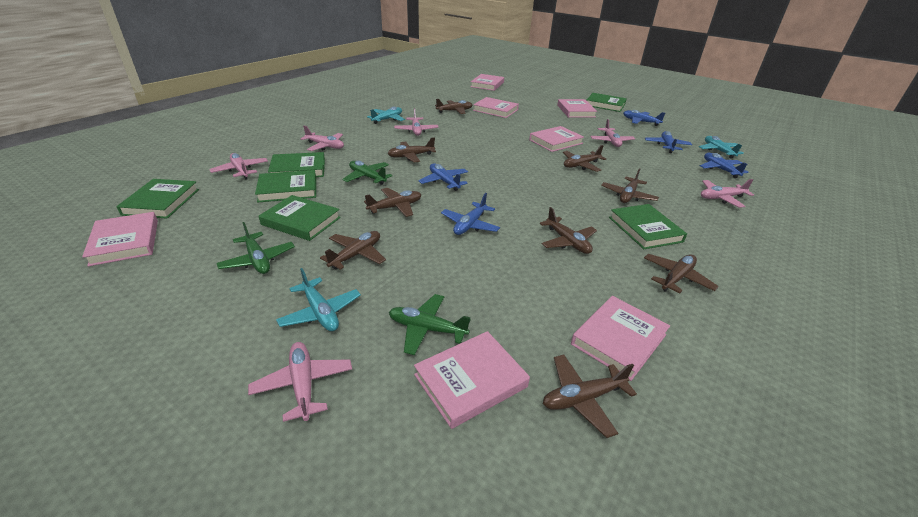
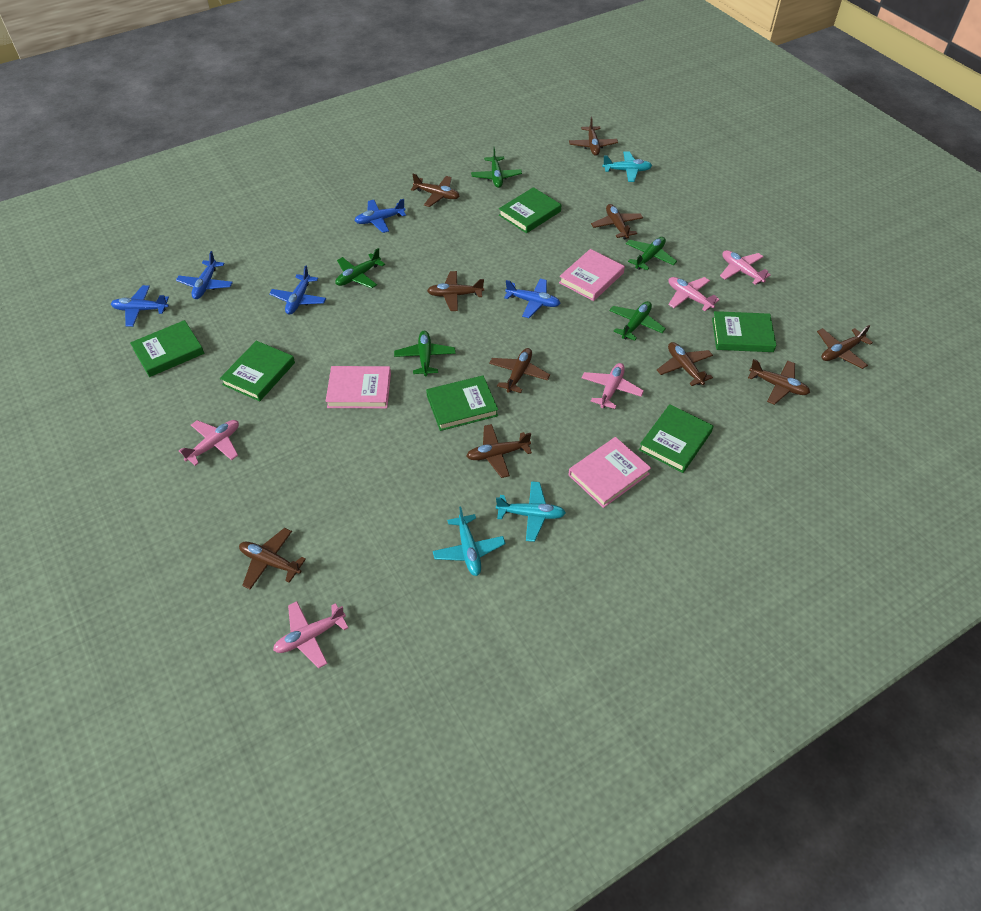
brown plane: 9 -> 10
green plane: 3 -> 5
pink book: 7 -> 3
pink plane: 6 -> 5

